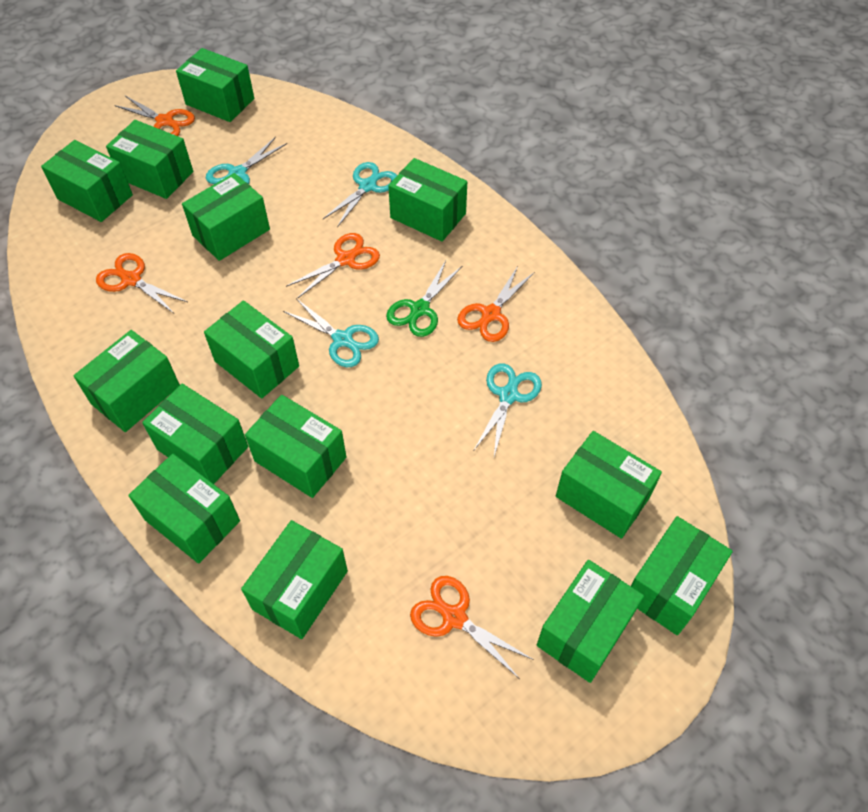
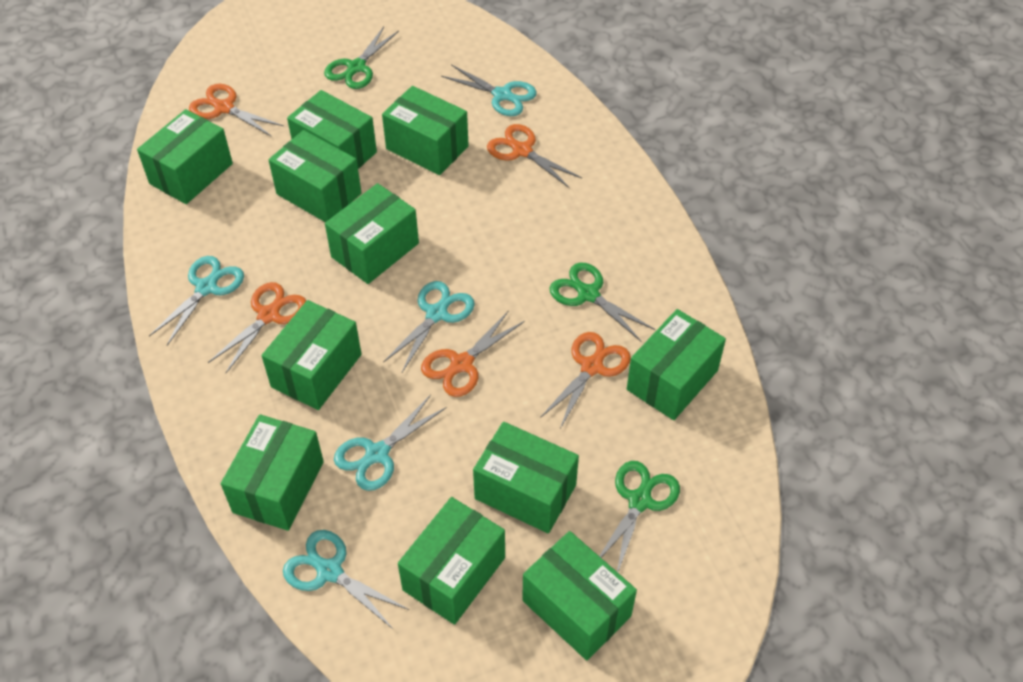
green box: 14 -> 11
green scissors: 1 -> 3
turquoise scissors: 4 -> 5

